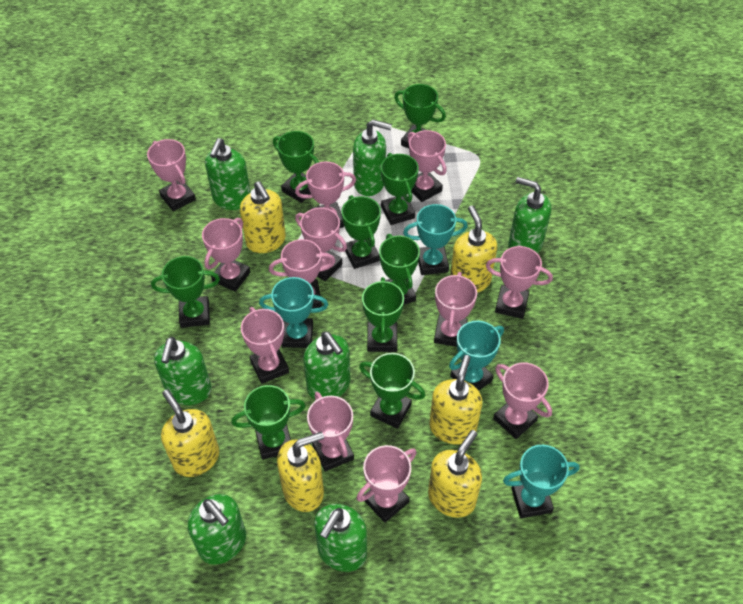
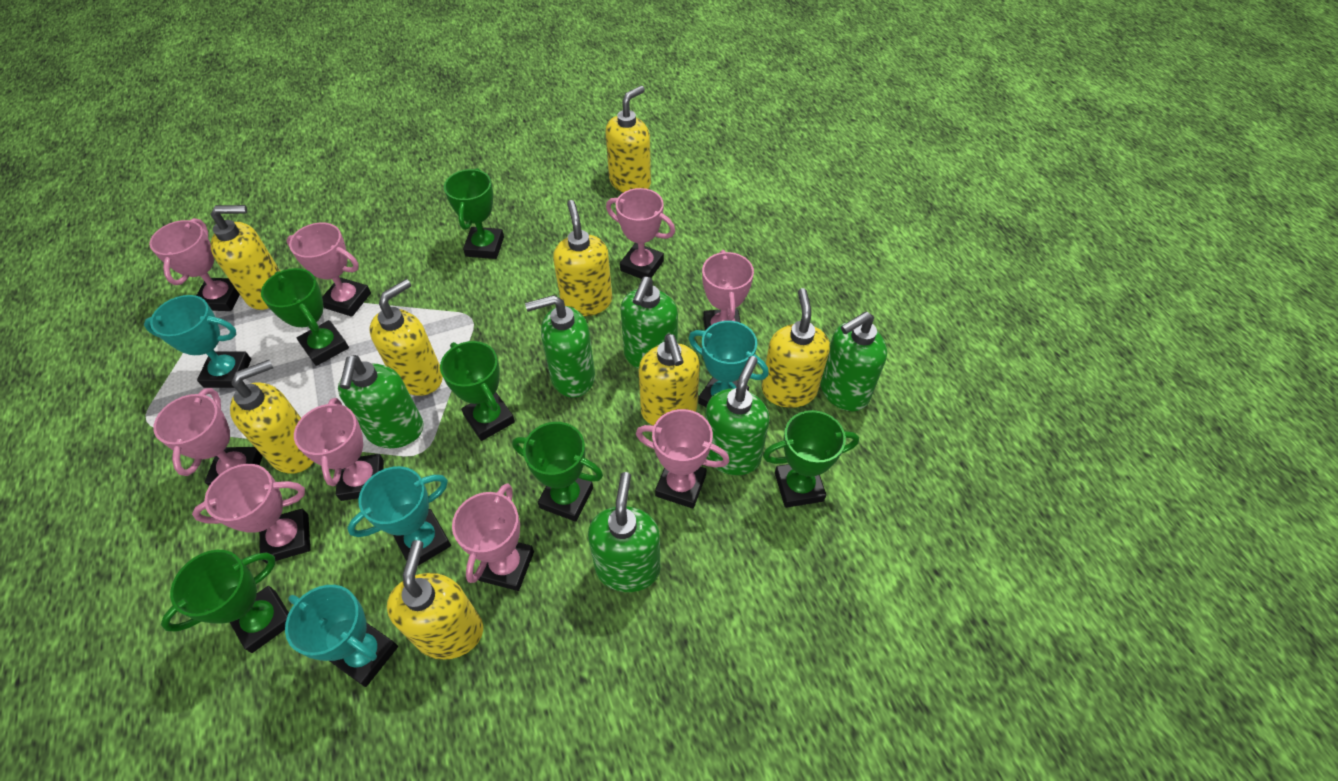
green soap dispenser: 7 -> 6
green trophy: 9 -> 6
pink trophy: 12 -> 9
yellow soap dispenser: 6 -> 8

